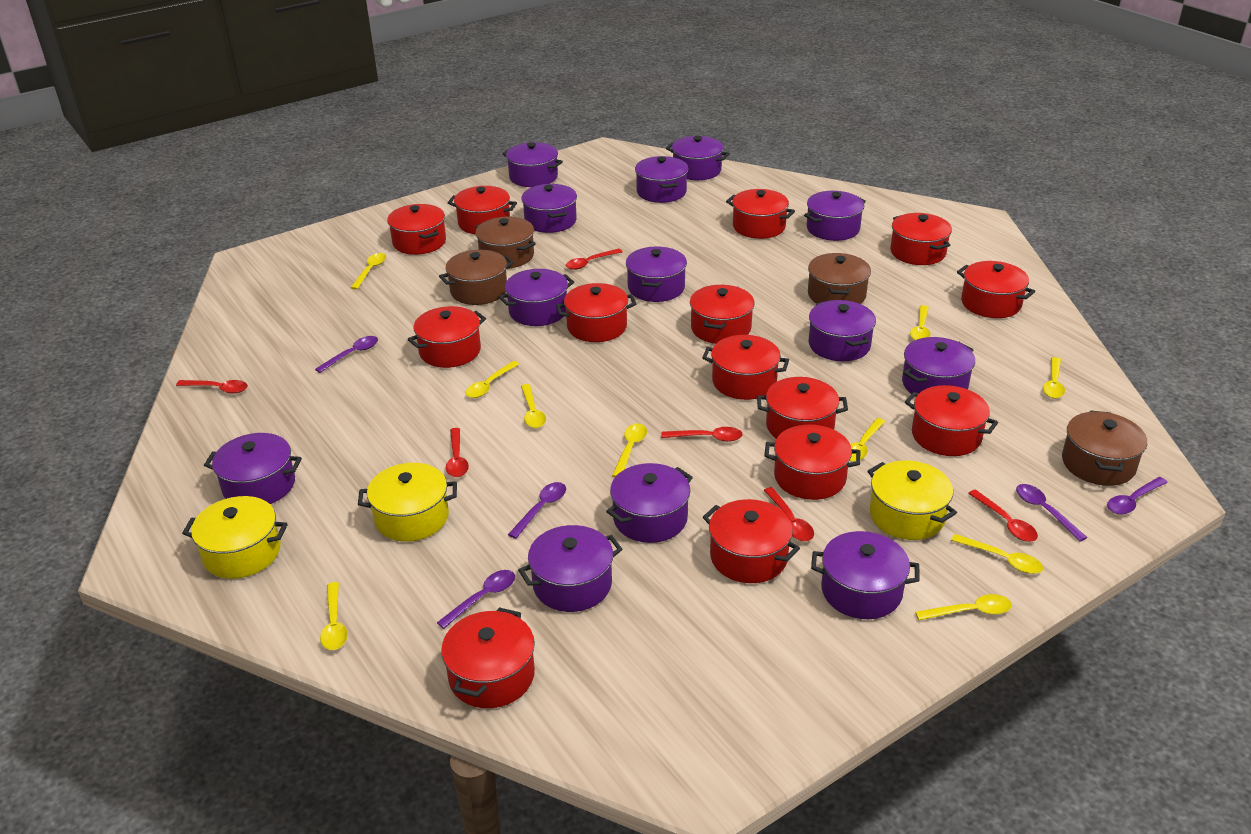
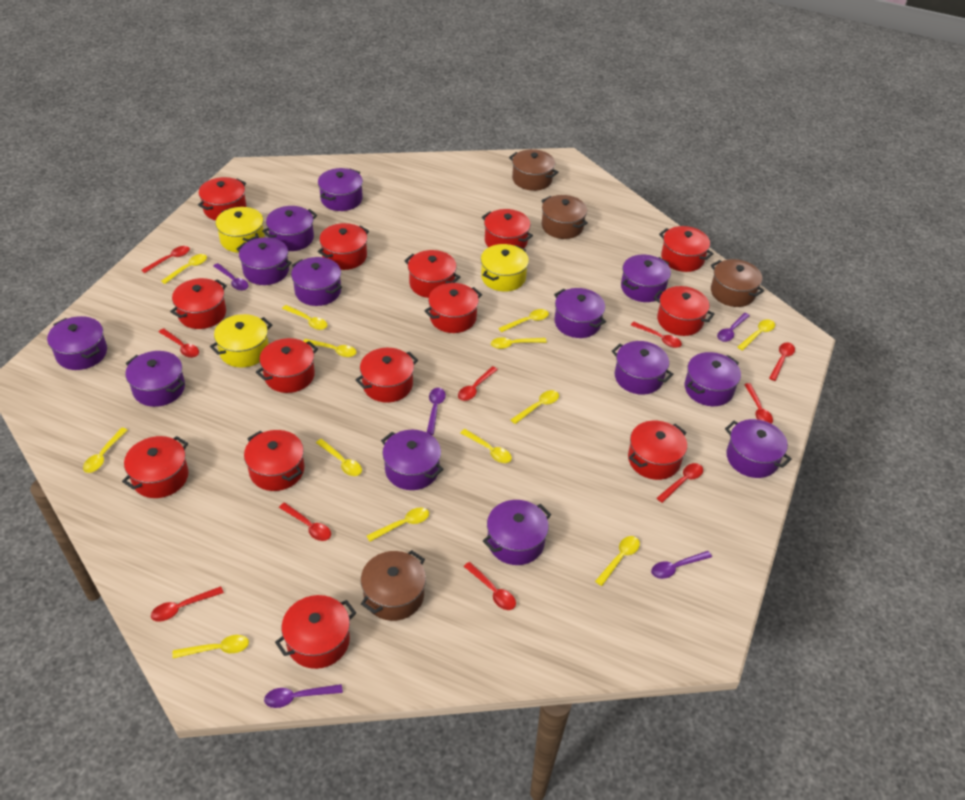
red spoon: 6 -> 10
yellow spoon: 10 -> 13

